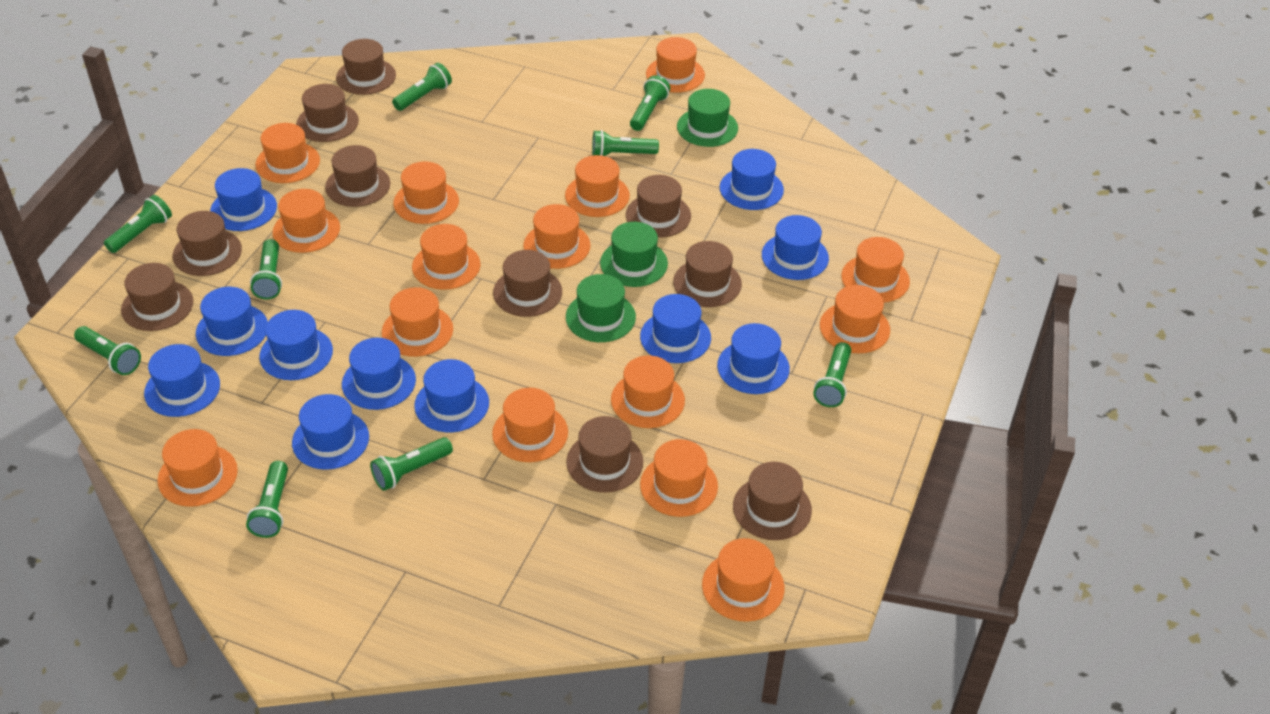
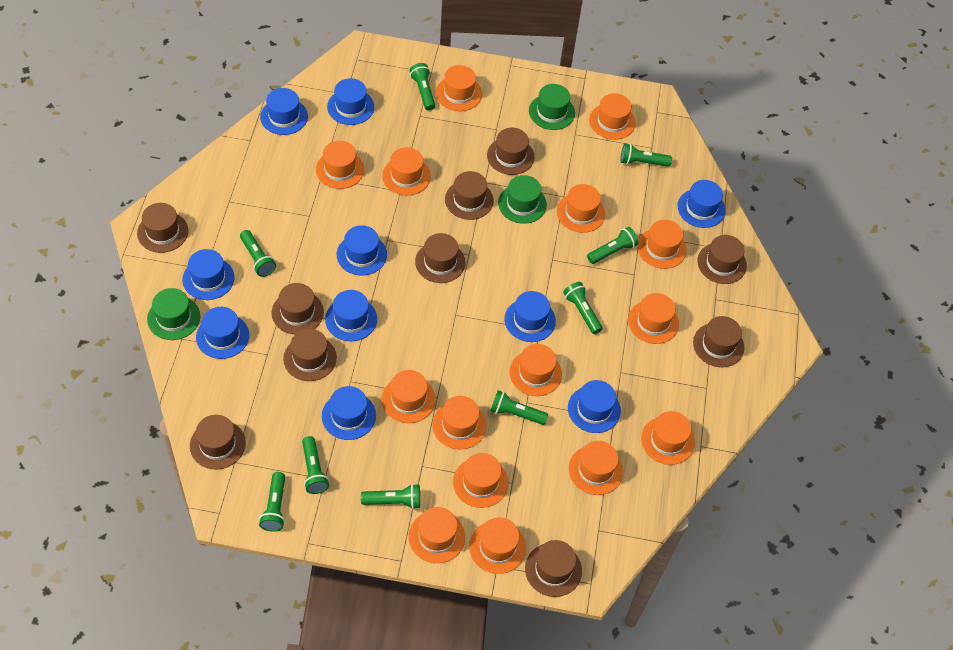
blue hat: 11 -> 10

